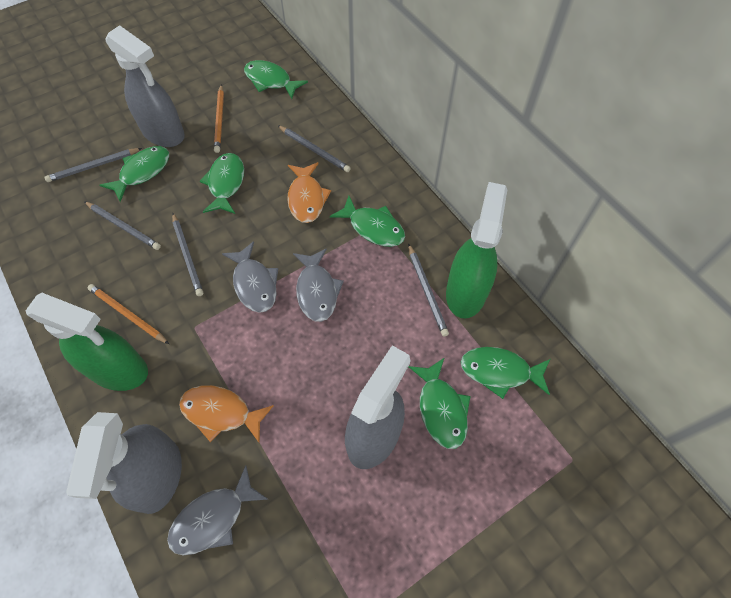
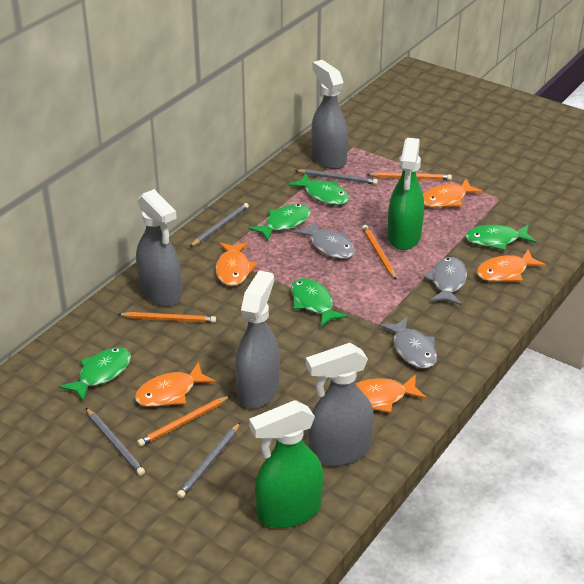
green fish: 6 -> 5
grey pencil: 5 -> 4
grey spray bottle: 3 -> 4
orange fish: 2 -> 5
orange pencil: 2 -> 4

